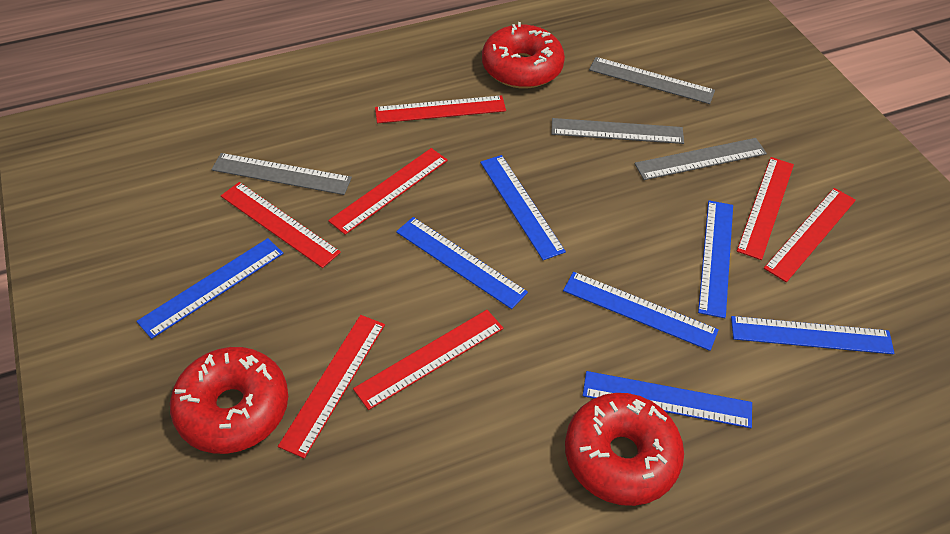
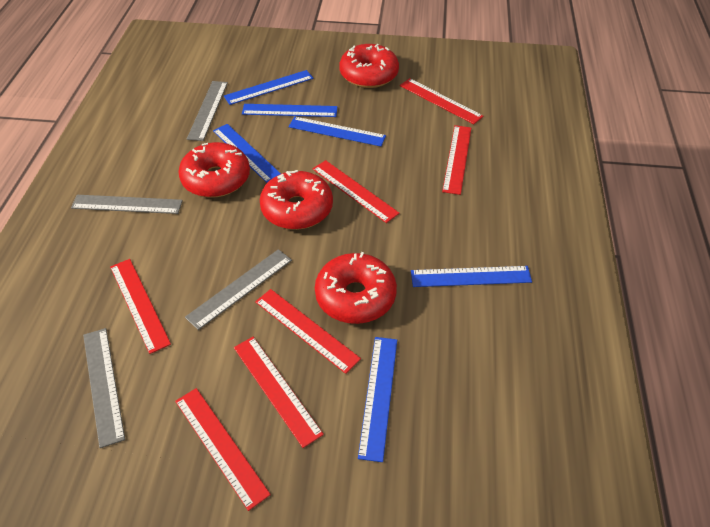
blue ruler: 7 -> 6
red donut: 3 -> 4

